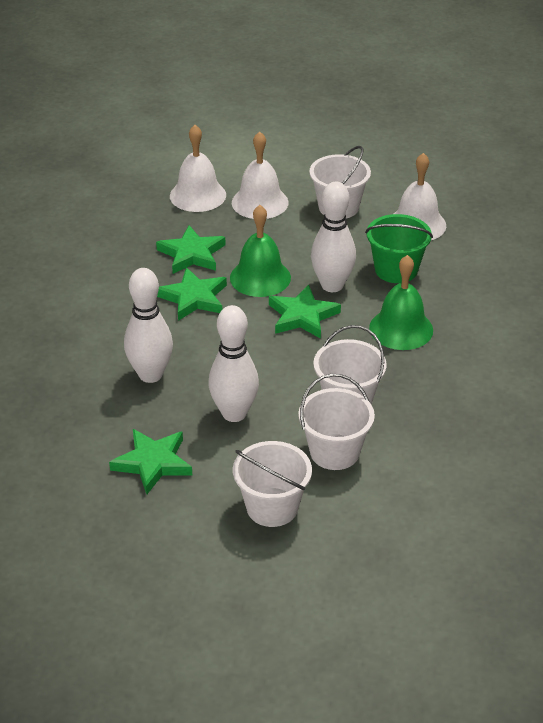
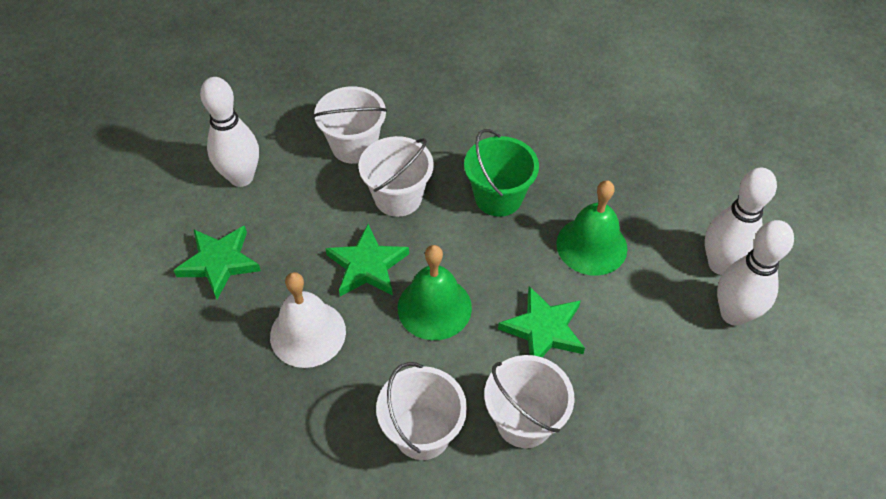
green star: 4 -> 3
white bell: 3 -> 1

